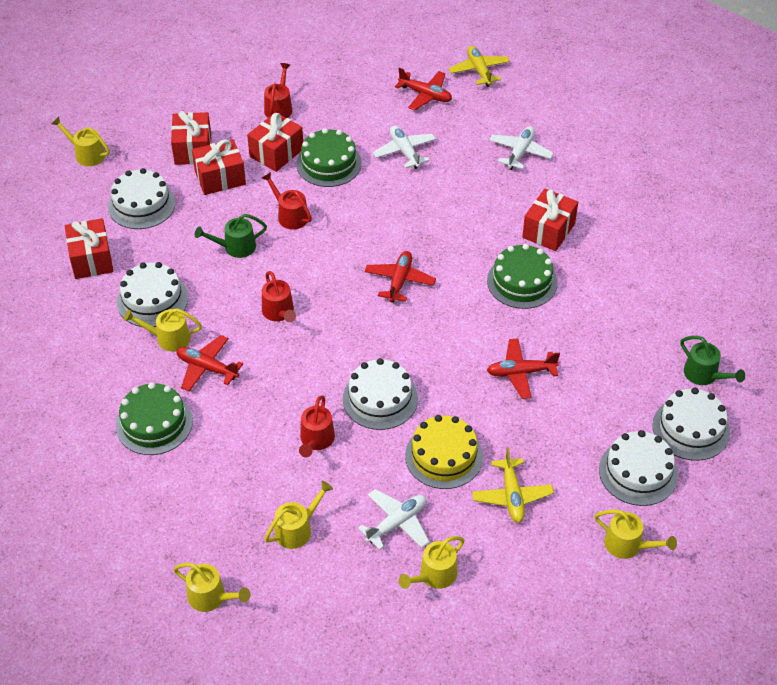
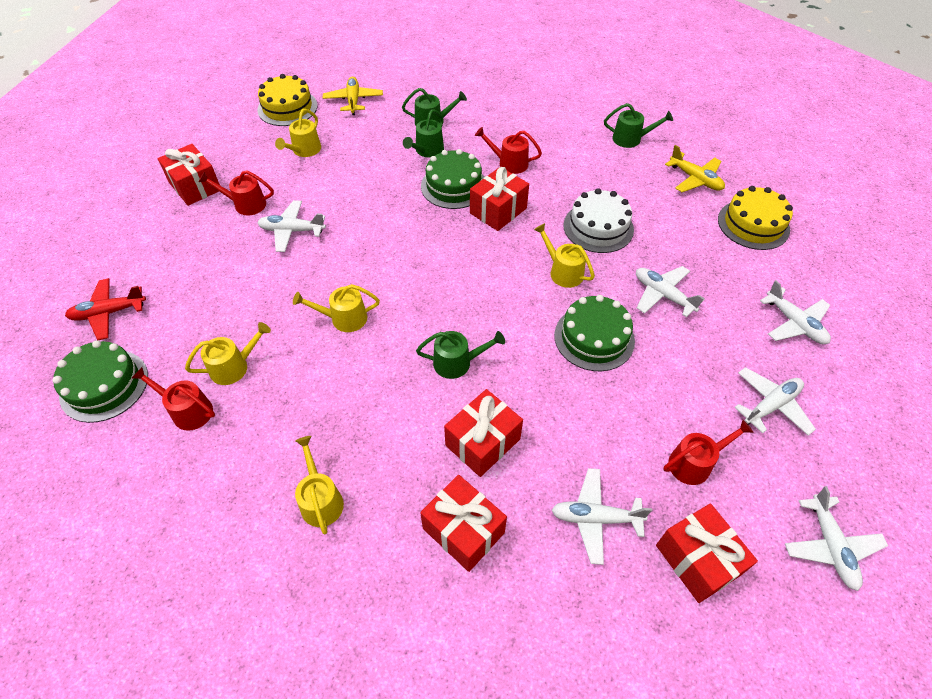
green watering can: 2 -> 4
red plane: 4 -> 1
white cake: 5 -> 1
white plane: 3 -> 6
yellow cake: 1 -> 2
yellow watering can: 6 -> 5

